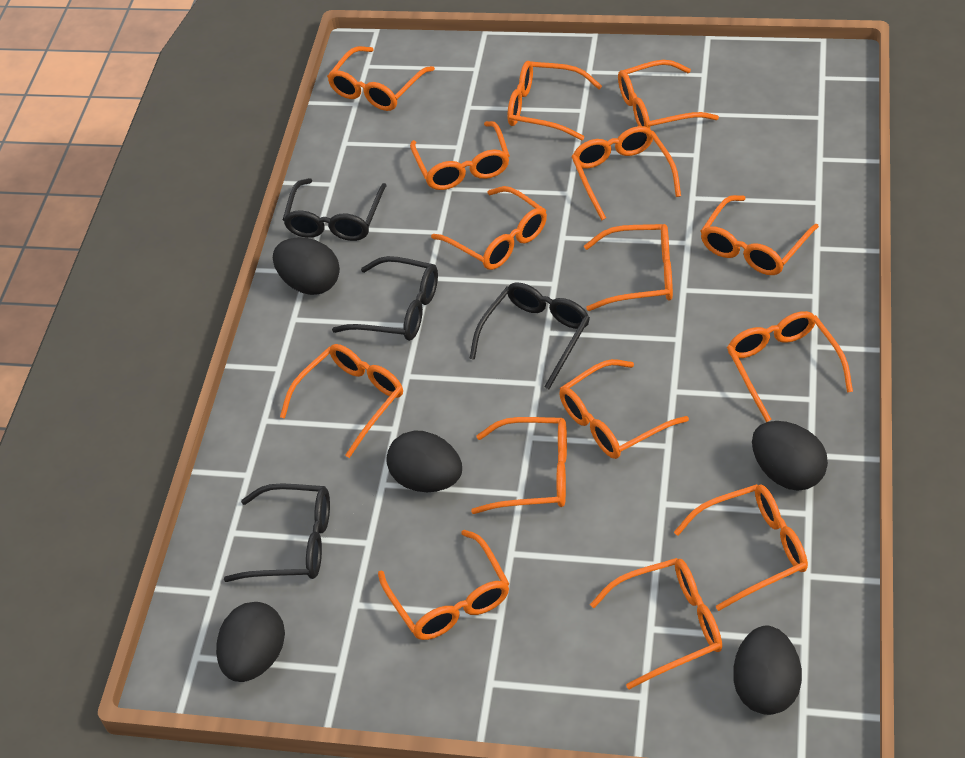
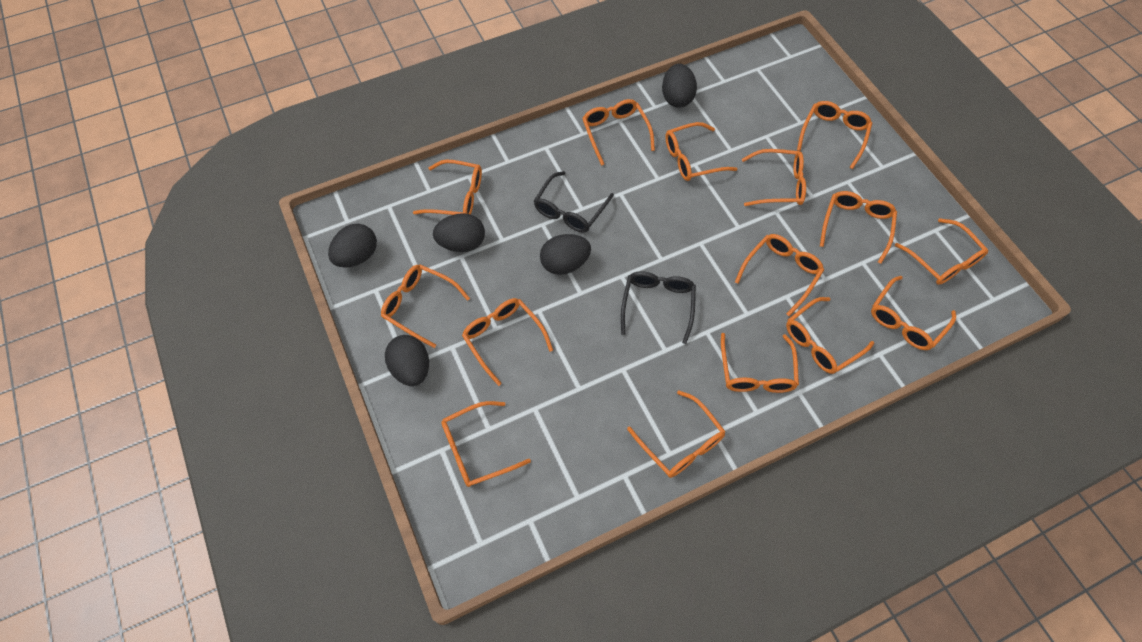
black glasses: 4 -> 2

